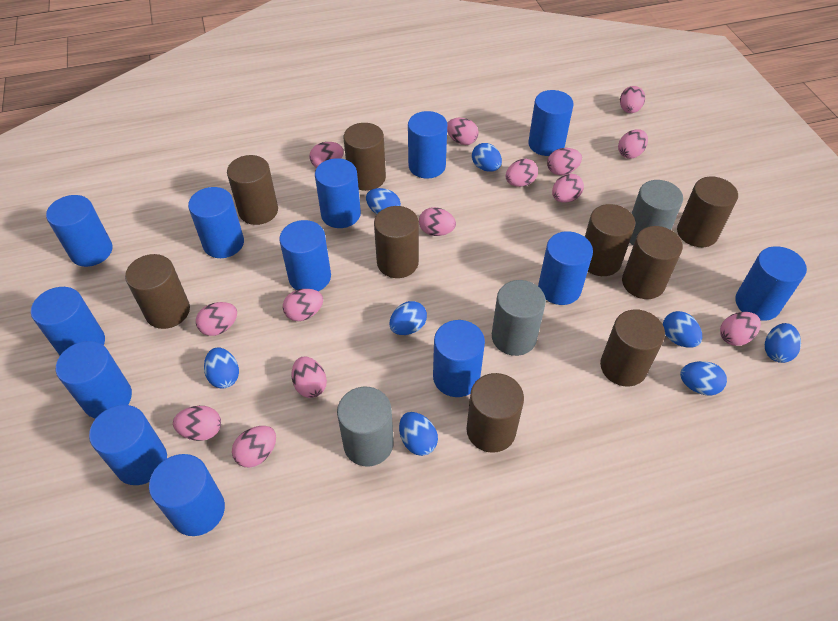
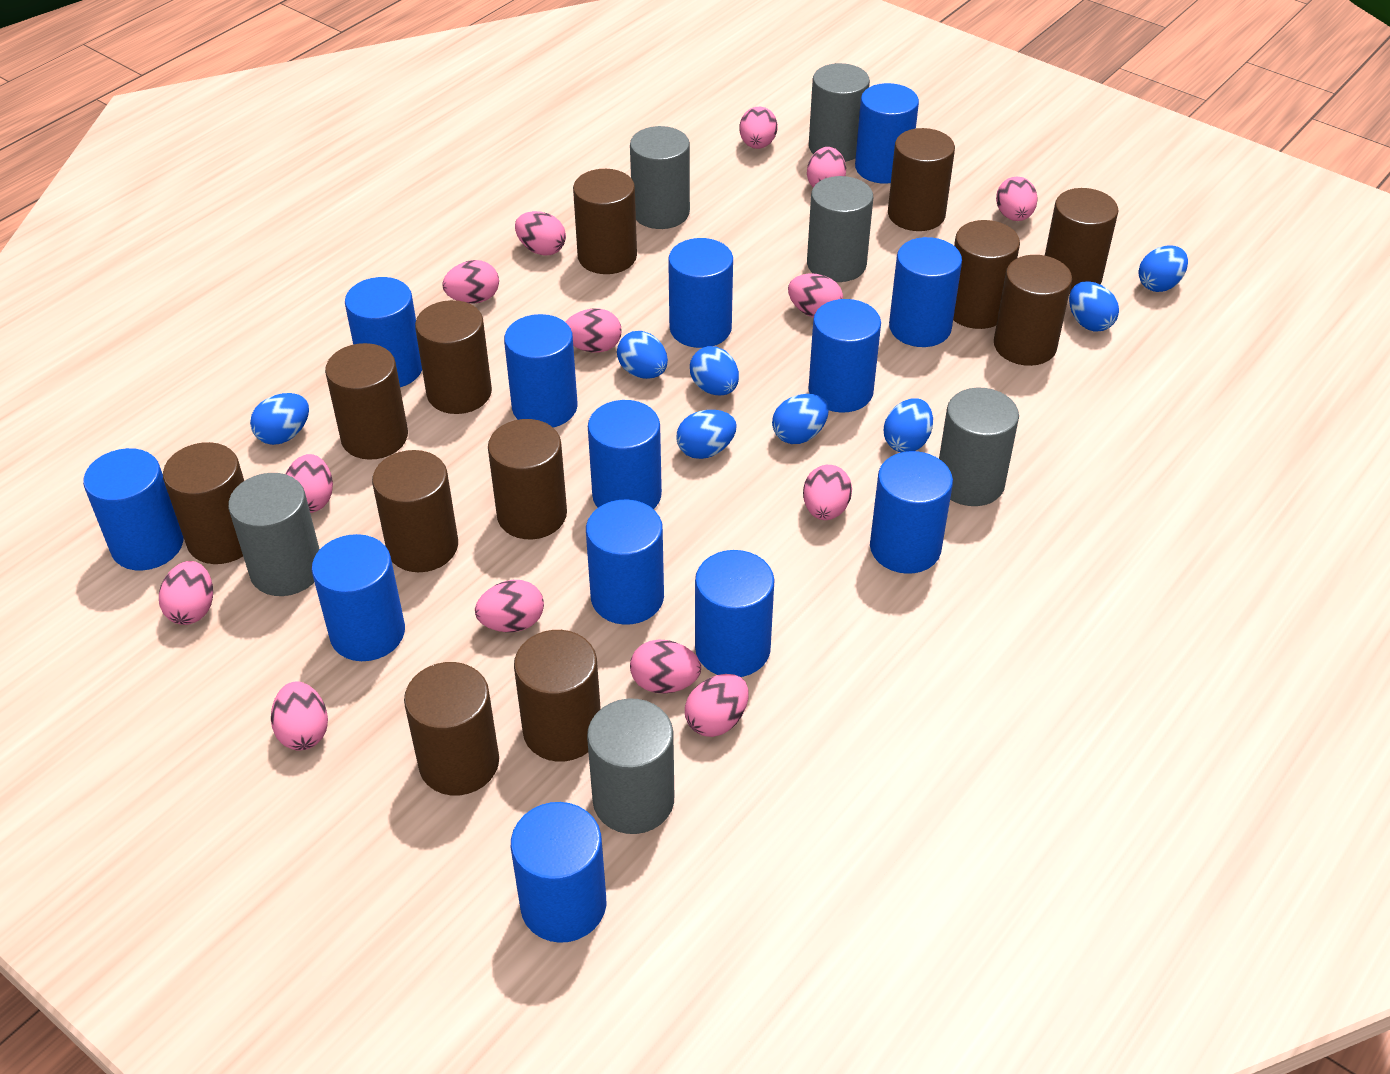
brown cylinder: 9 -> 12
grey cylinder: 3 -> 6

